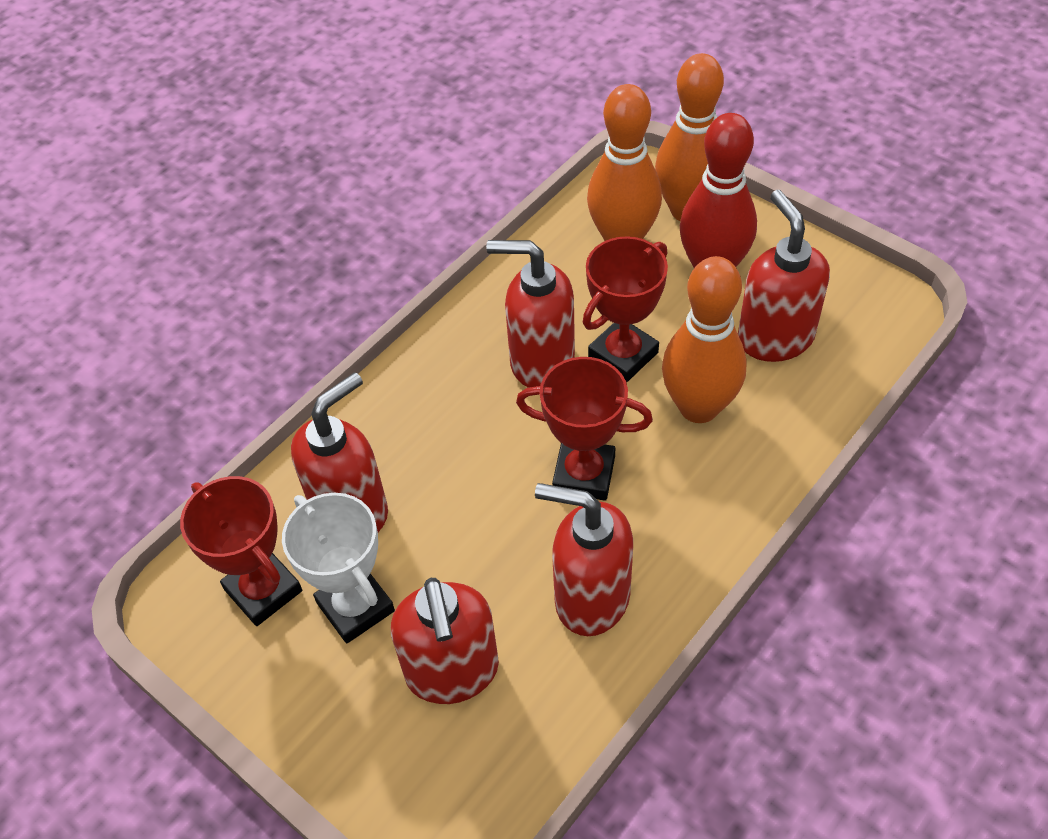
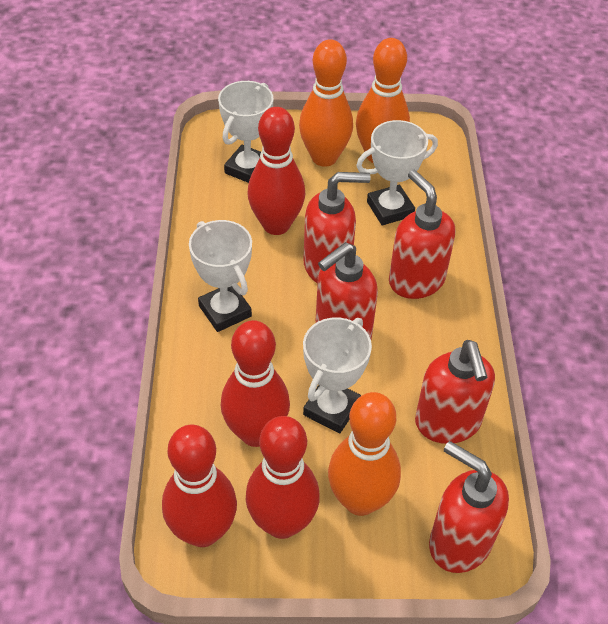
red bowling pin: 1 -> 4
red trophy: 3 -> 0
white trophy: 1 -> 4

